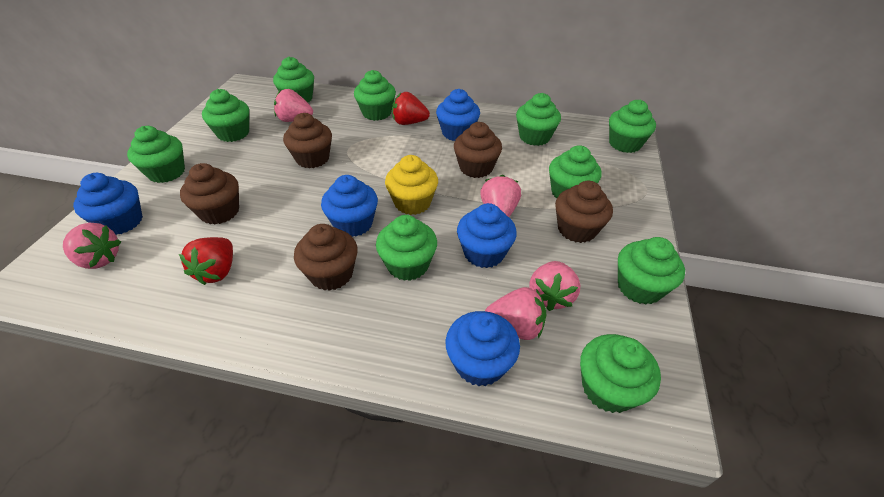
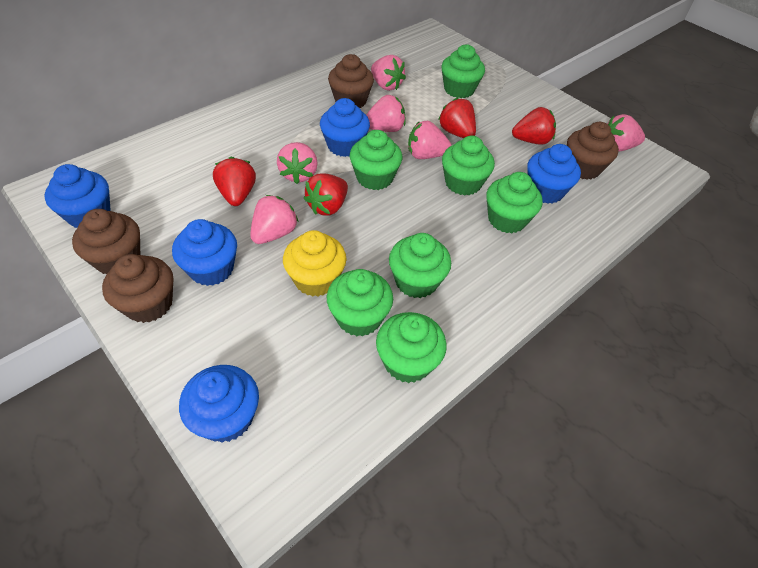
brown cupcake: 5 -> 4
green cupcake: 10 -> 7
pink strawberry: 5 -> 6
red strawberry: 2 -> 4

